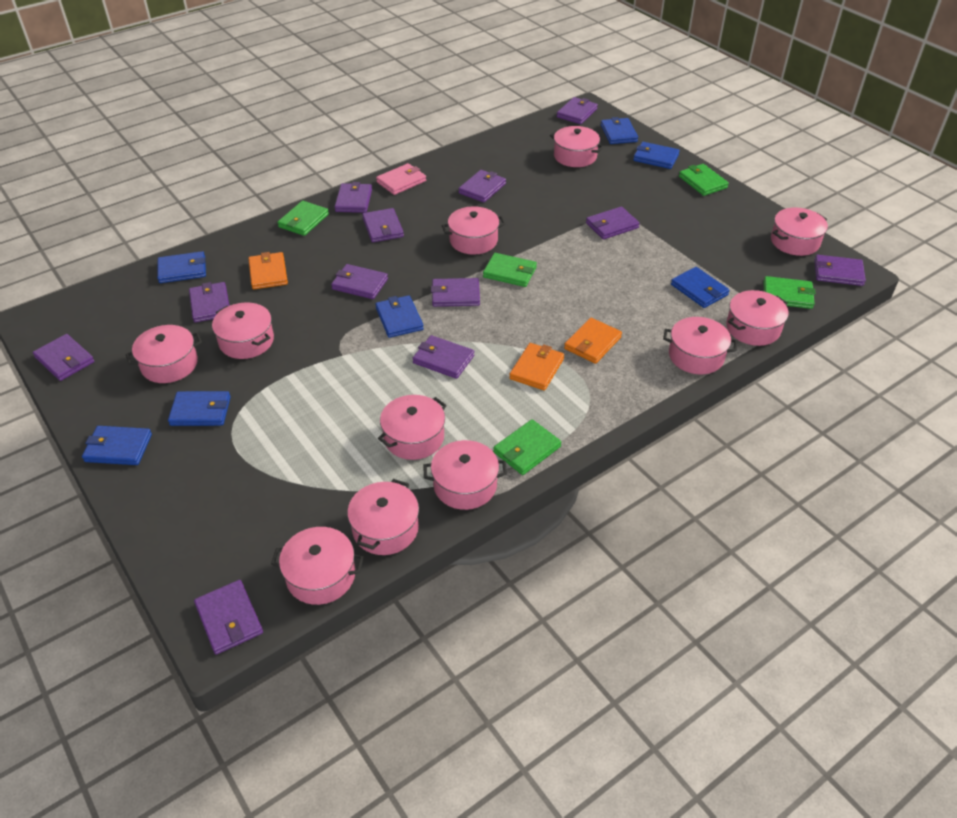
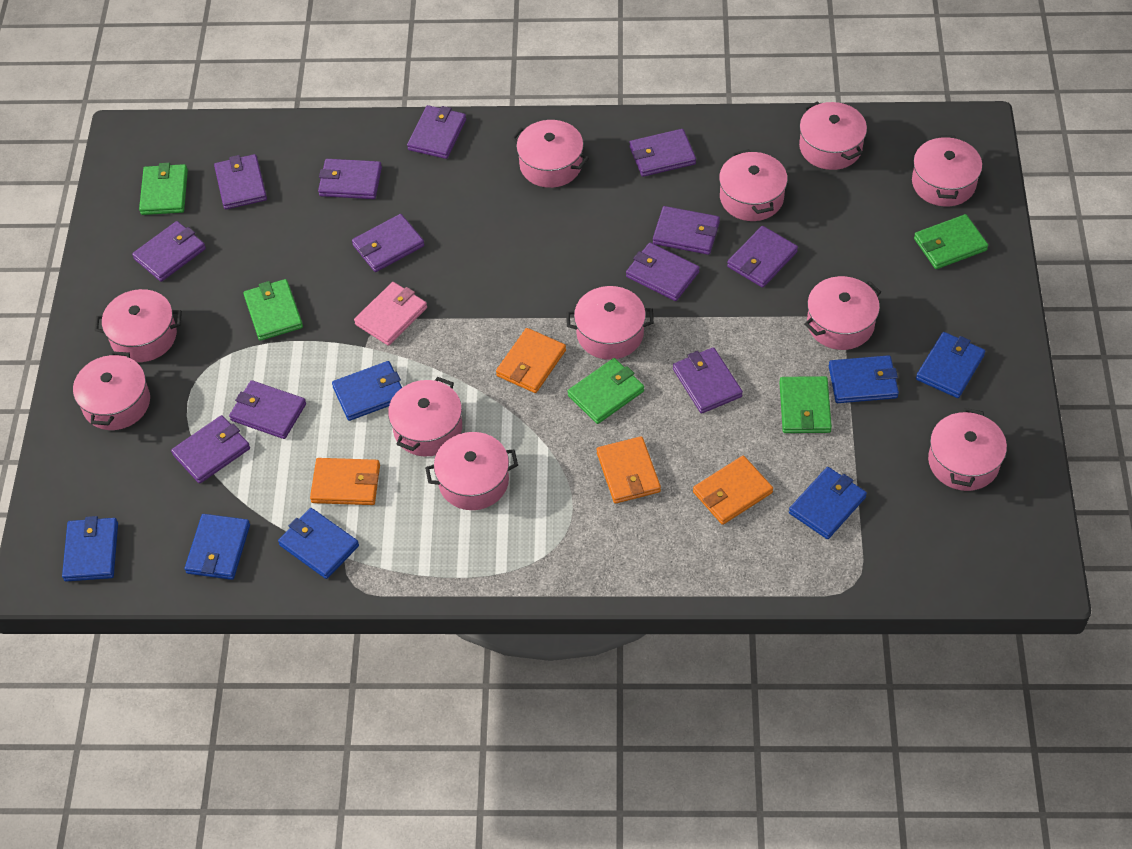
orange wallet: 3 -> 4

